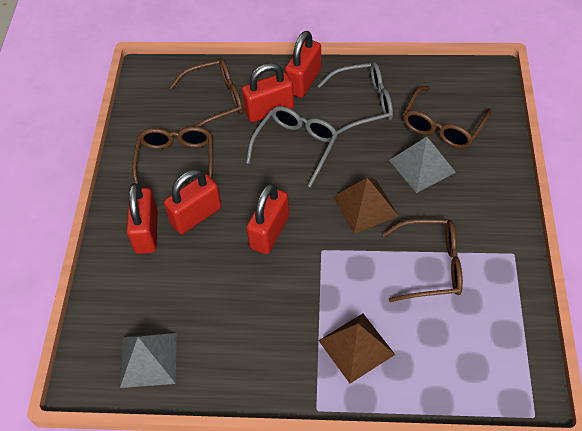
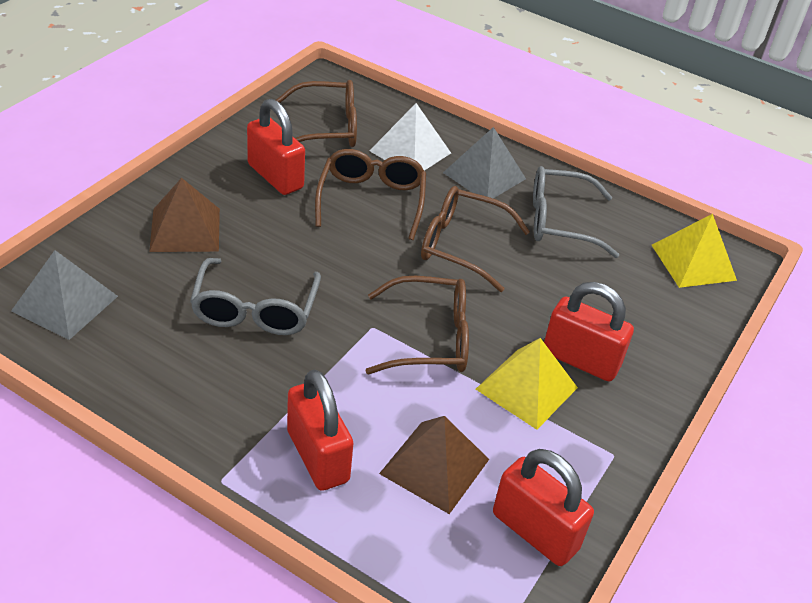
red padlock: 5 -> 4
white pyramid: 0 -> 1
yellow pyramid: 0 -> 2

